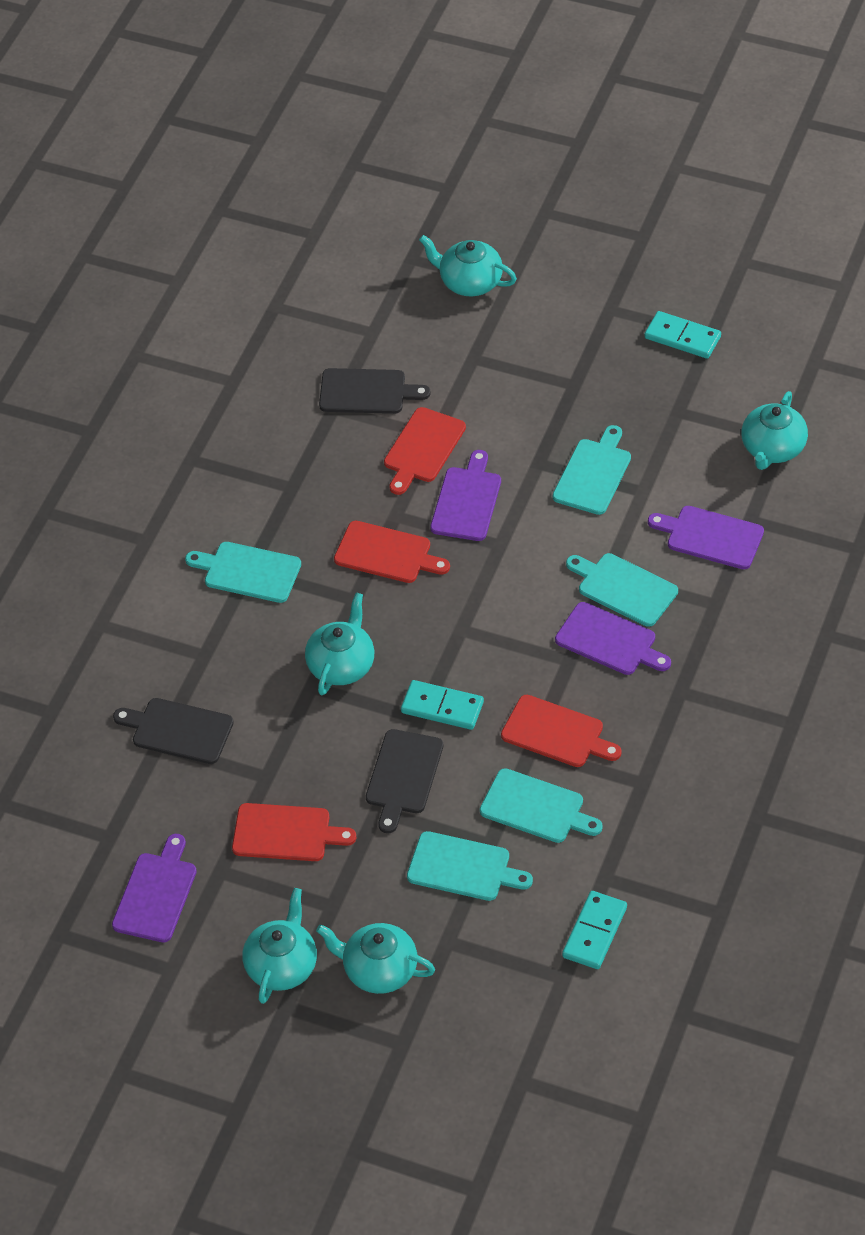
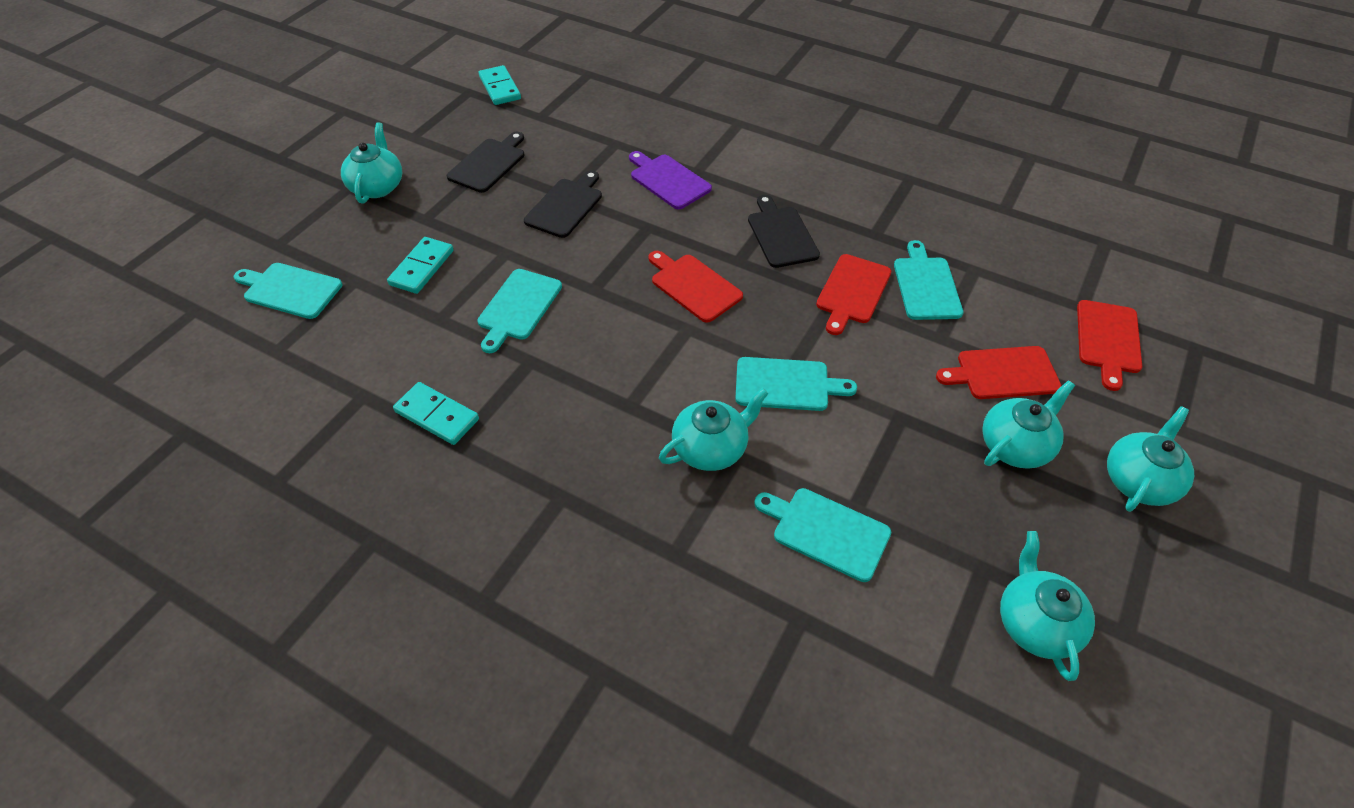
purple cutting board: 4 -> 1

